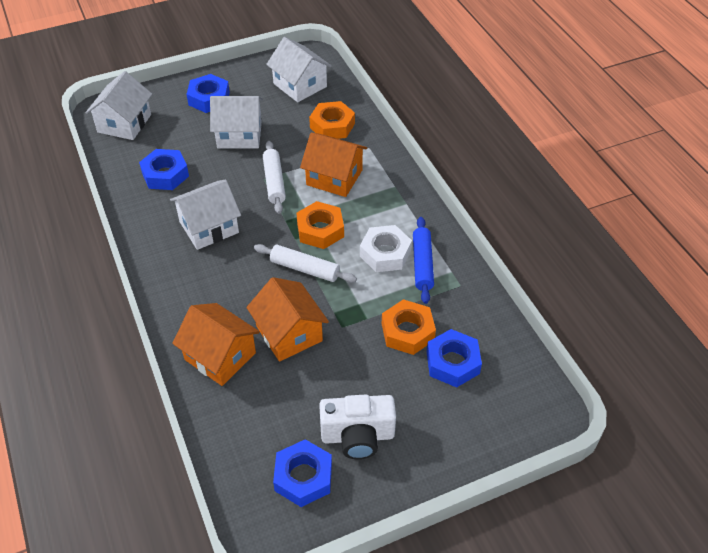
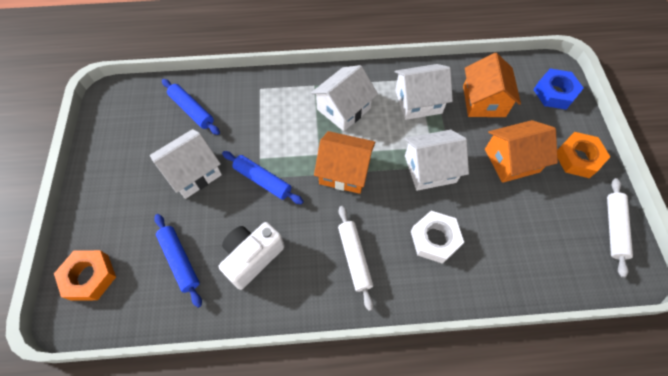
blue nut: 4 -> 1
blue rolling pin: 1 -> 3
orange nut: 3 -> 2

